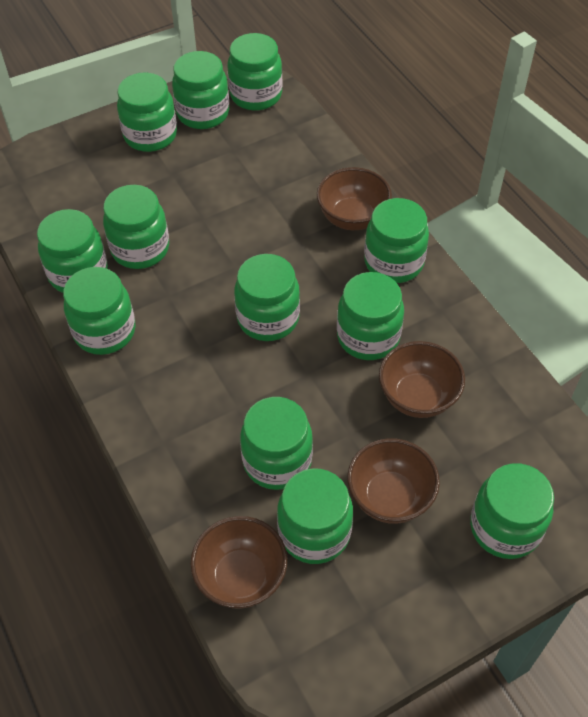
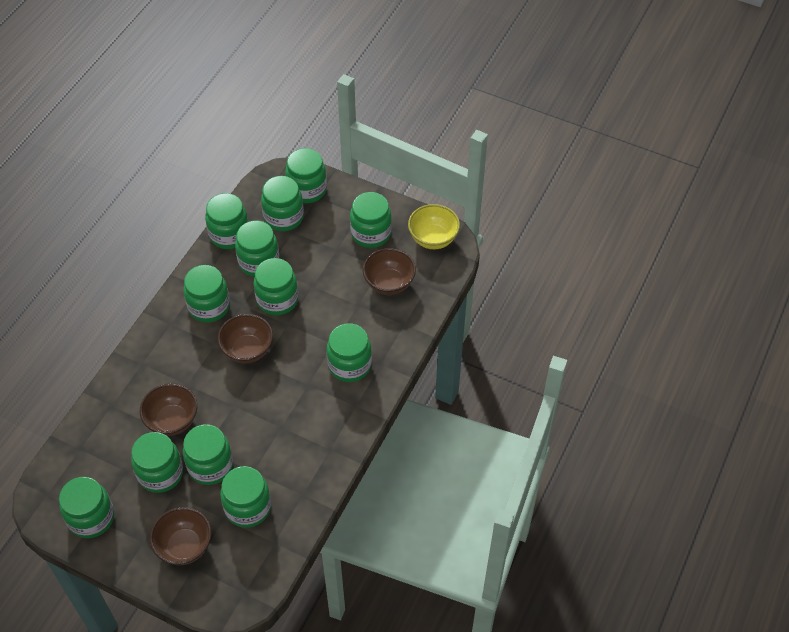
yellow bowl: 0 -> 1

